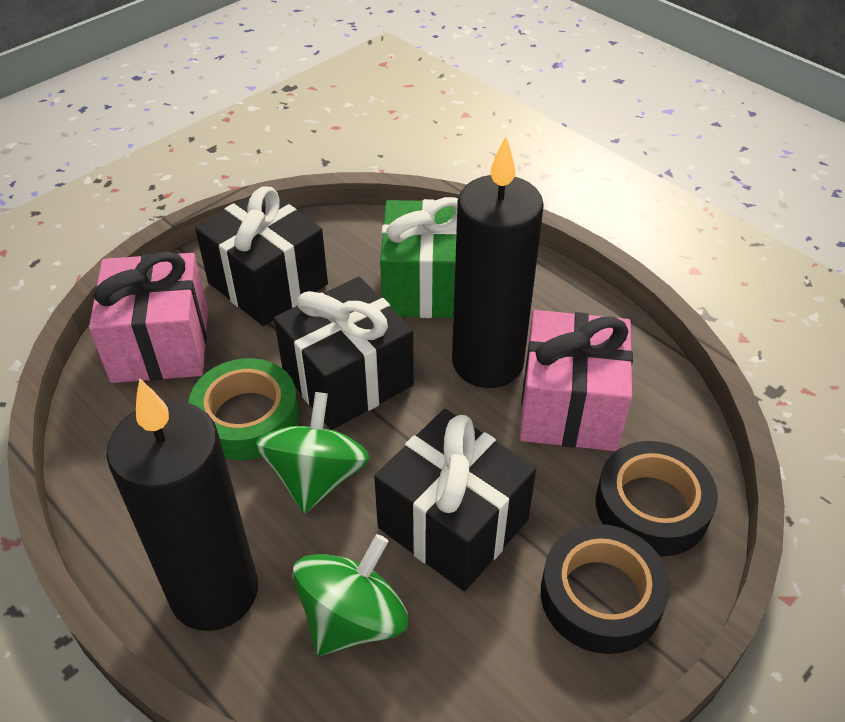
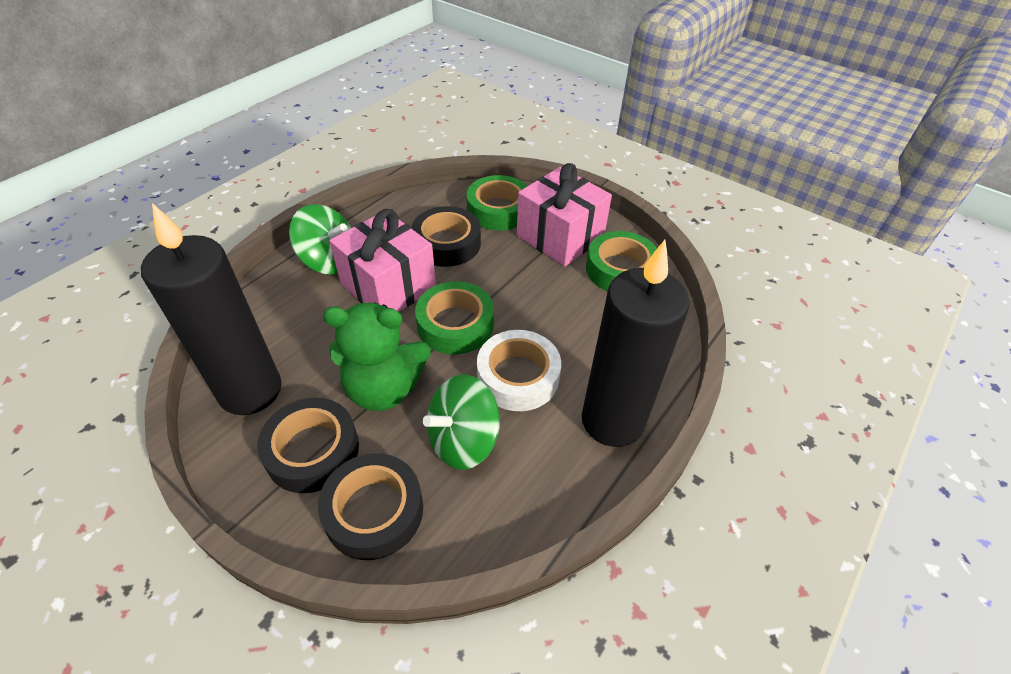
black gift: 3 -> 0
black tape: 2 -> 3
green gift: 1 -> 0
green tape: 1 -> 3
green teddy bear: 0 -> 1
white tape: 0 -> 1

